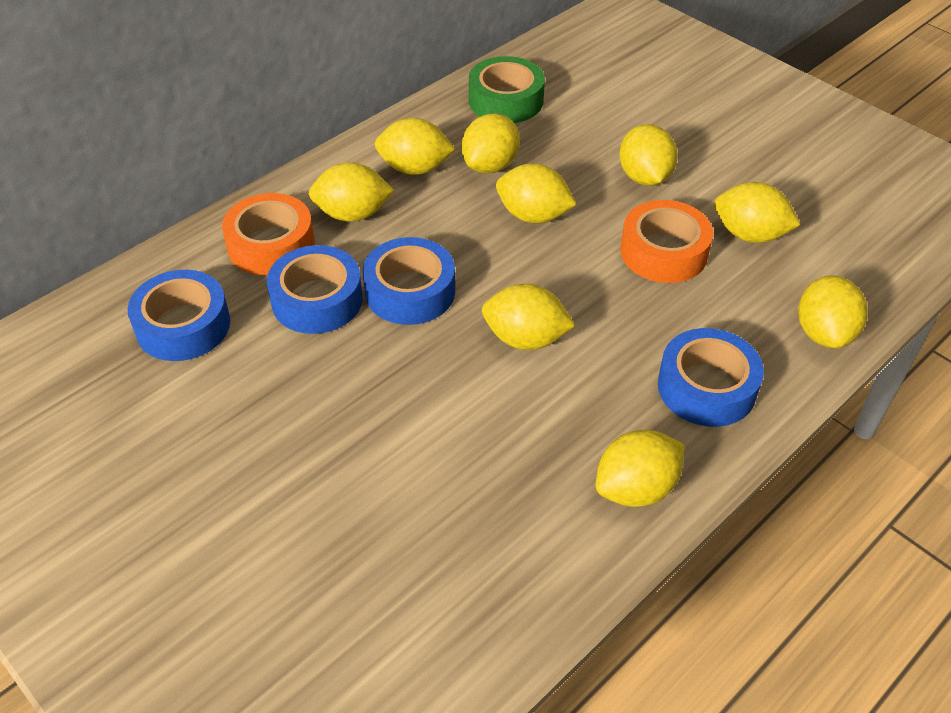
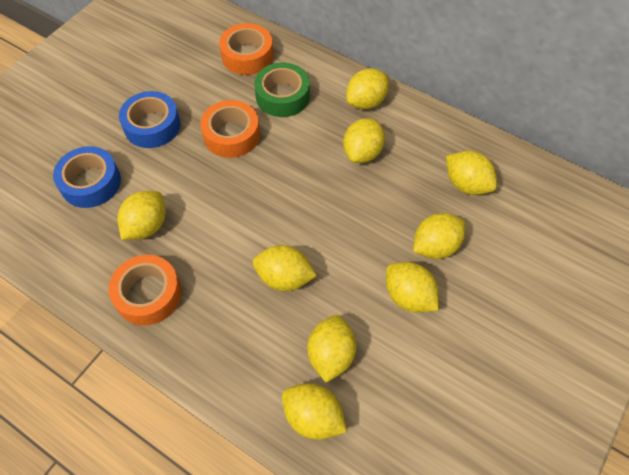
blue tape: 4 -> 2
orange tape: 2 -> 3

